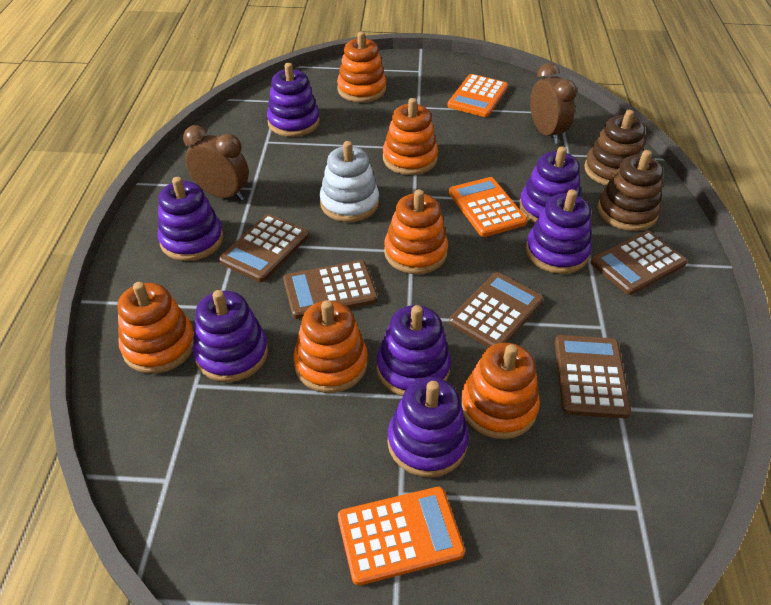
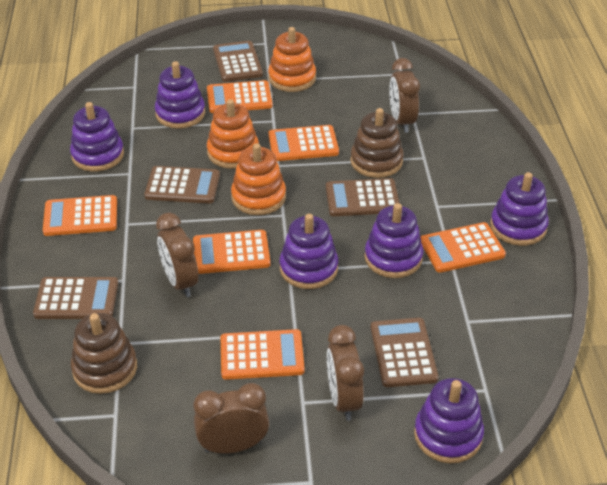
brown clock: 2 -> 4
orange calculator: 3 -> 6
orange stacking toy: 6 -> 3
purple stacking toy: 7 -> 6
white stacking toy: 1 -> 0

